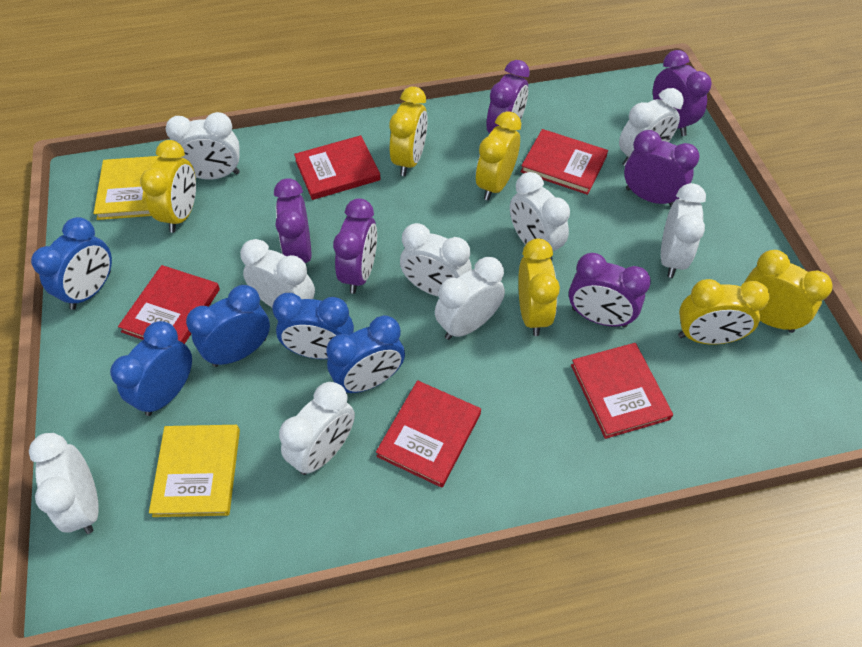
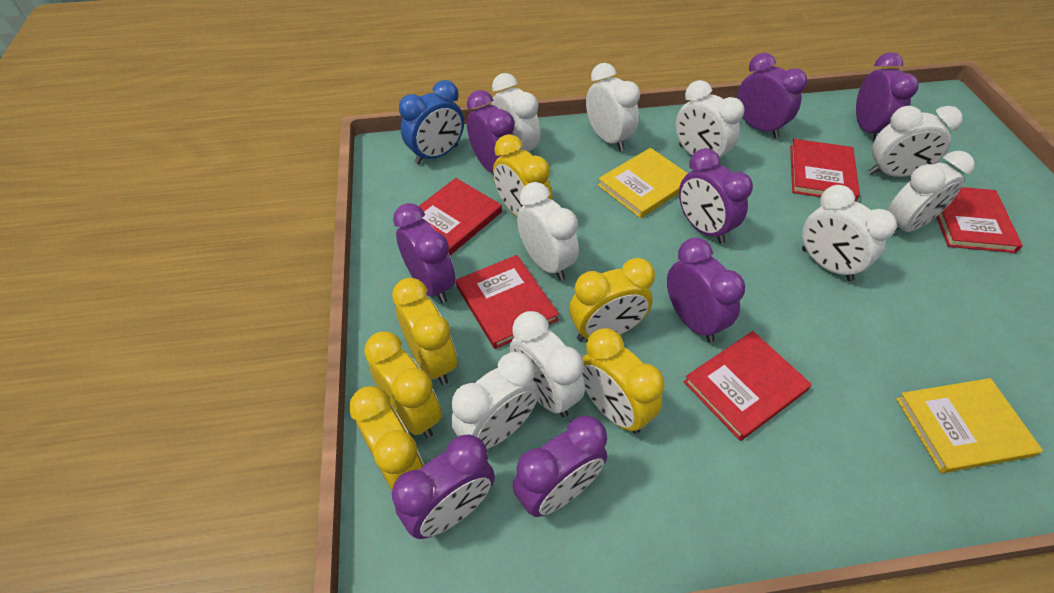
blue clock: 5 -> 1
purple clock: 6 -> 8

